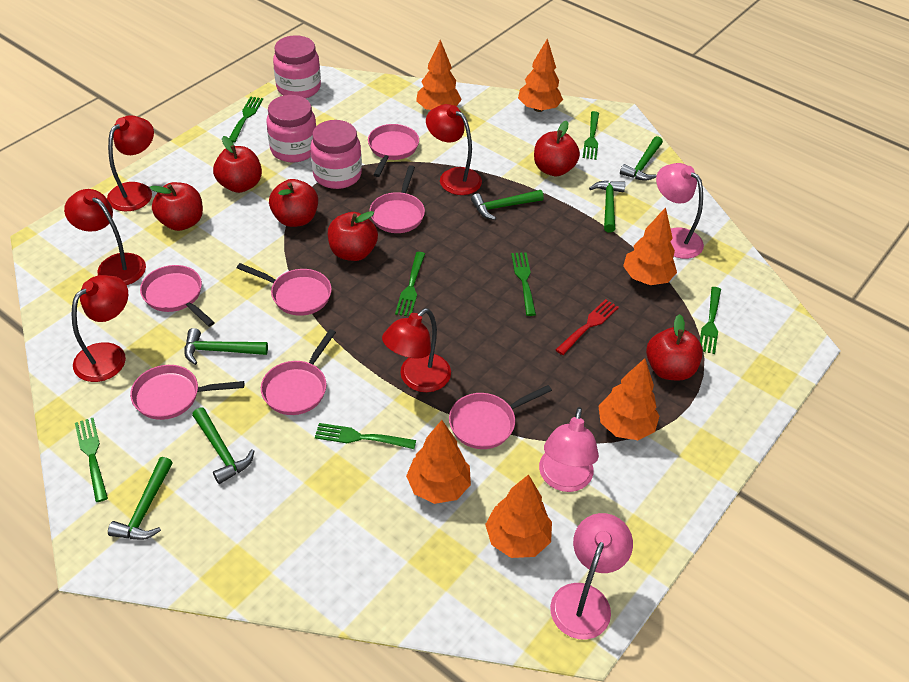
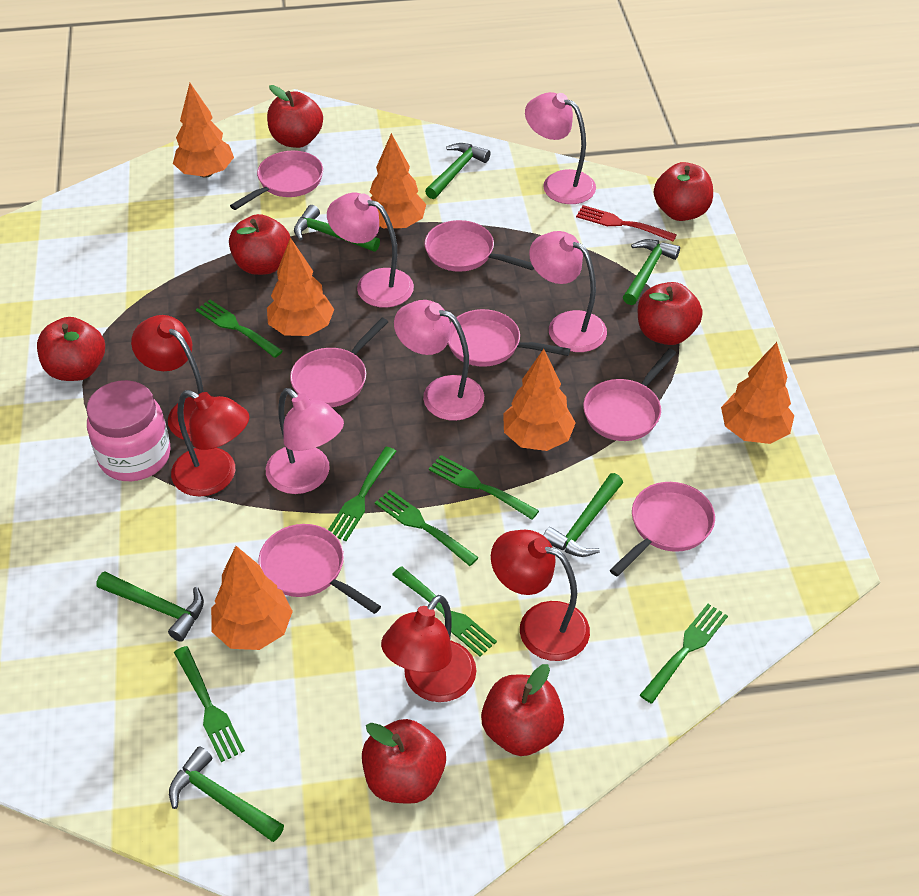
pink jar: 3 -> 1
pink lamp: 3 -> 5
red apple: 6 -> 7
red lamp: 5 -> 4

